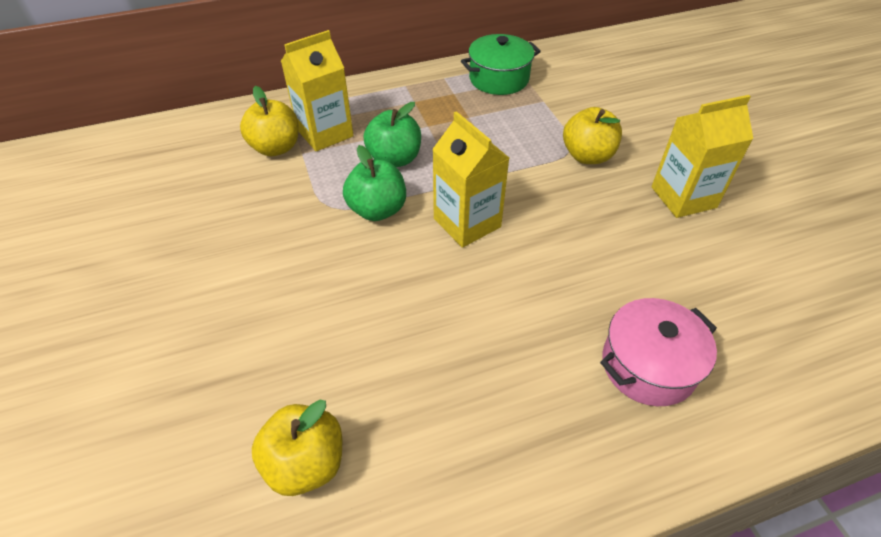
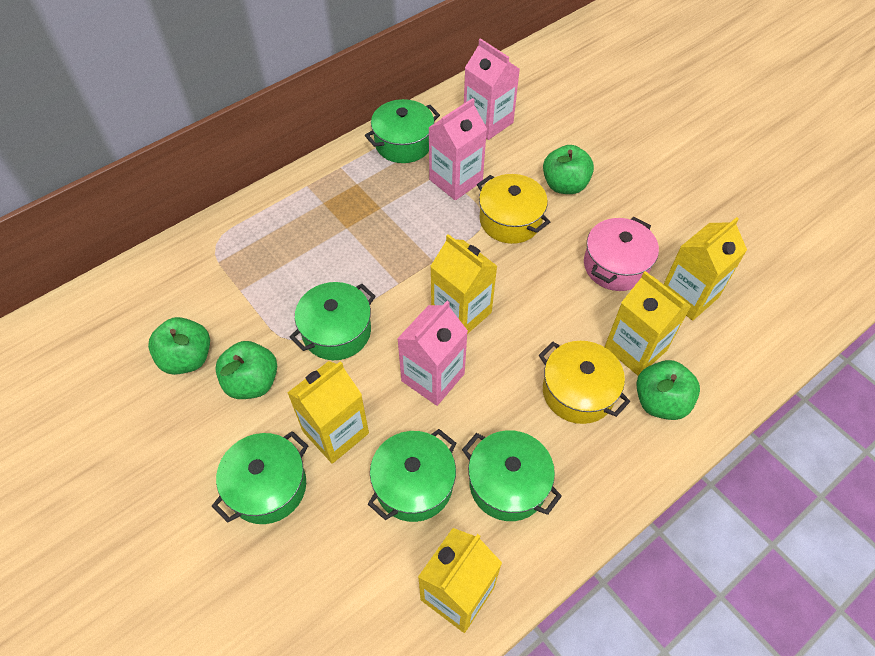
green apple: 2 -> 4
green pot: 1 -> 5
pink carton: 0 -> 3
yellow apple: 3 -> 0
yellow carton: 3 -> 5
yellow pot: 0 -> 2

